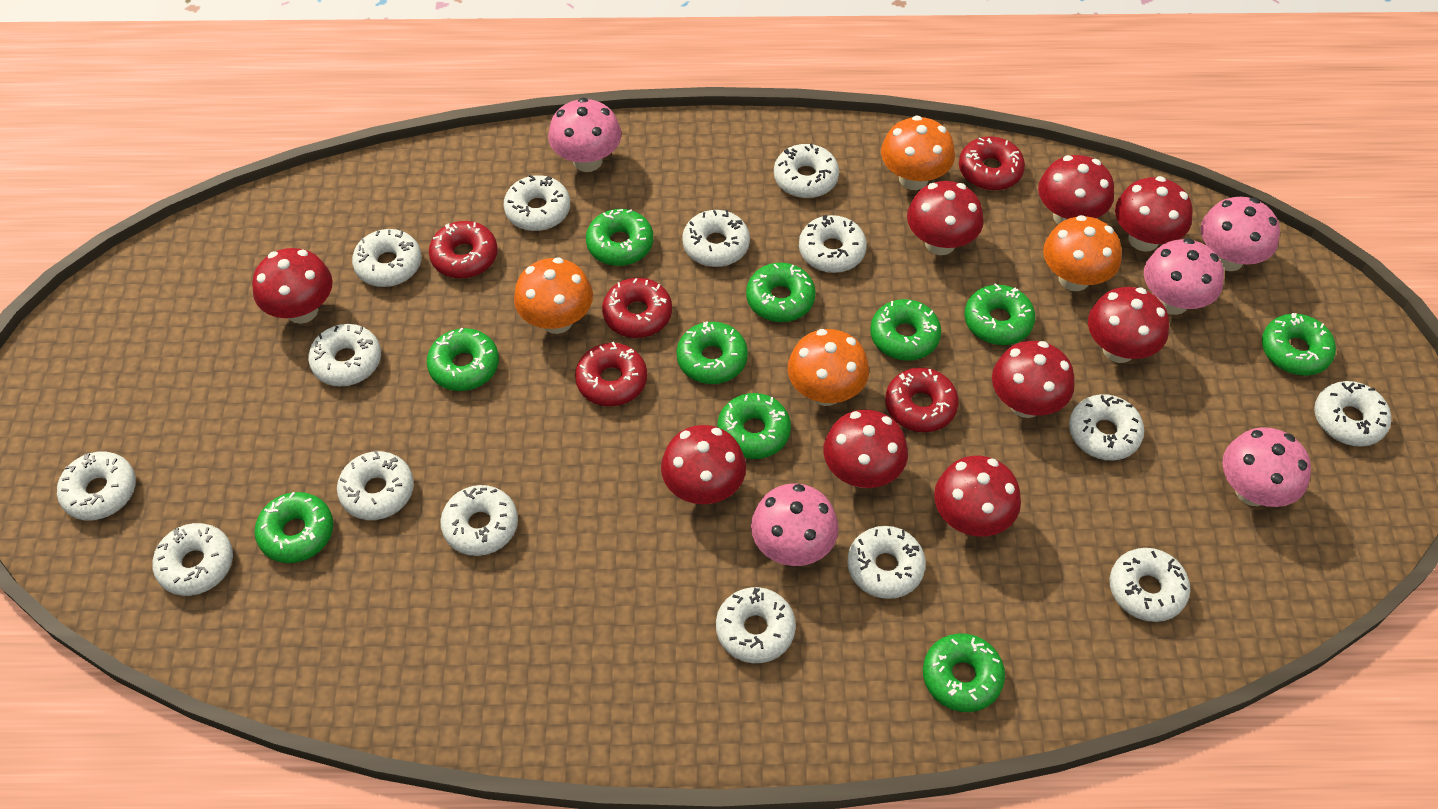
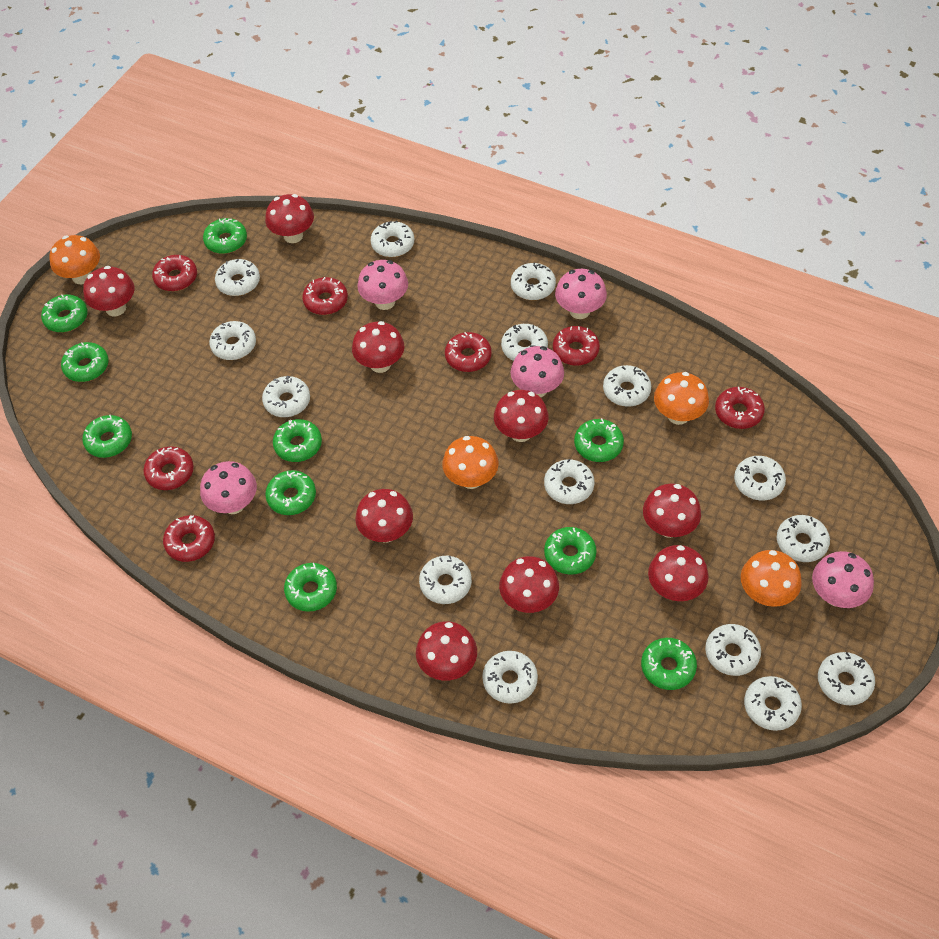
red donut: 5 -> 7

